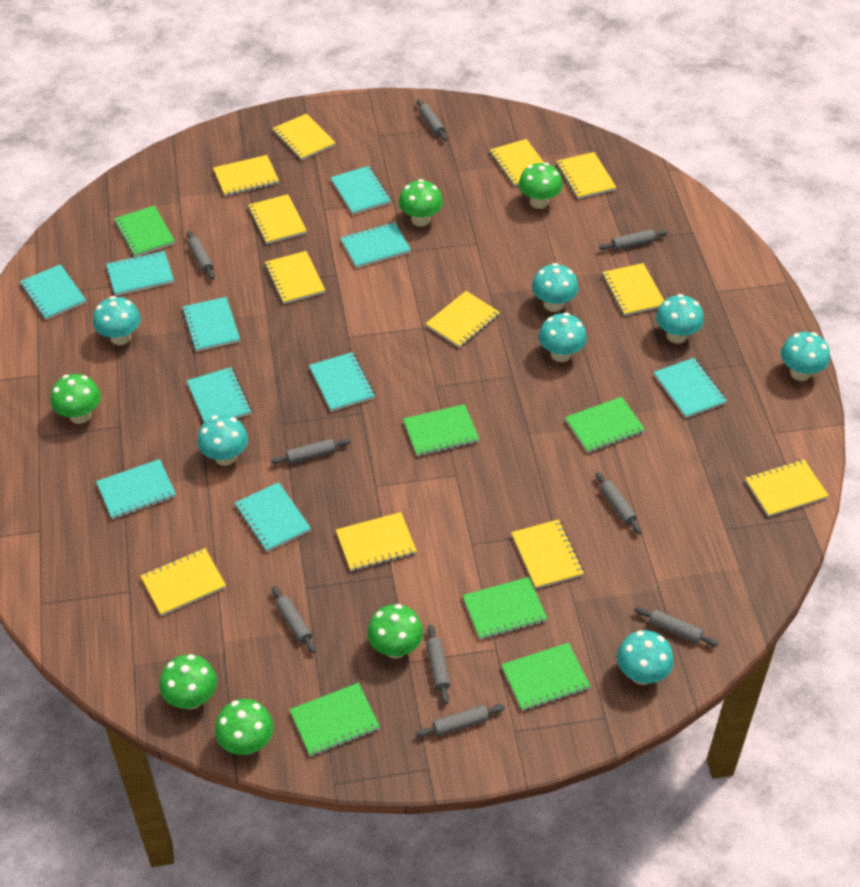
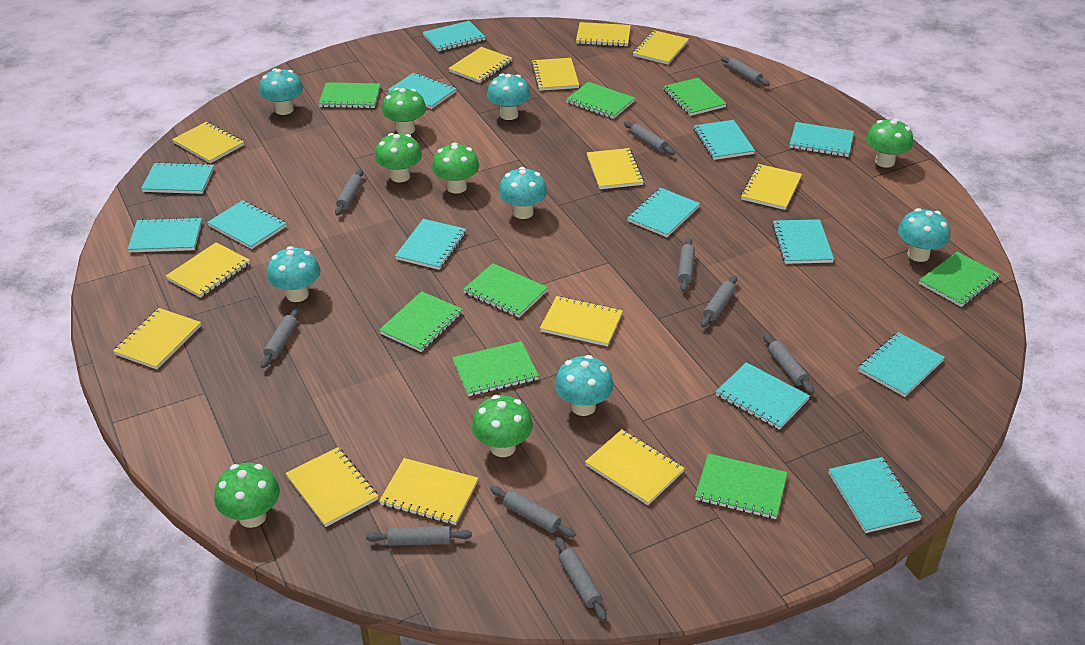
green notebook: 6 -> 8
grey rolling pin: 9 -> 10
turquoise mushroom: 7 -> 6
turquoise notebook: 10 -> 13
yellow notebook: 12 -> 13

